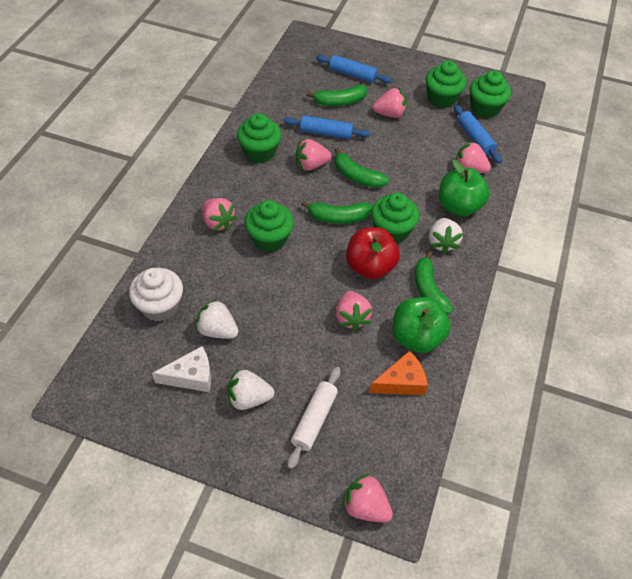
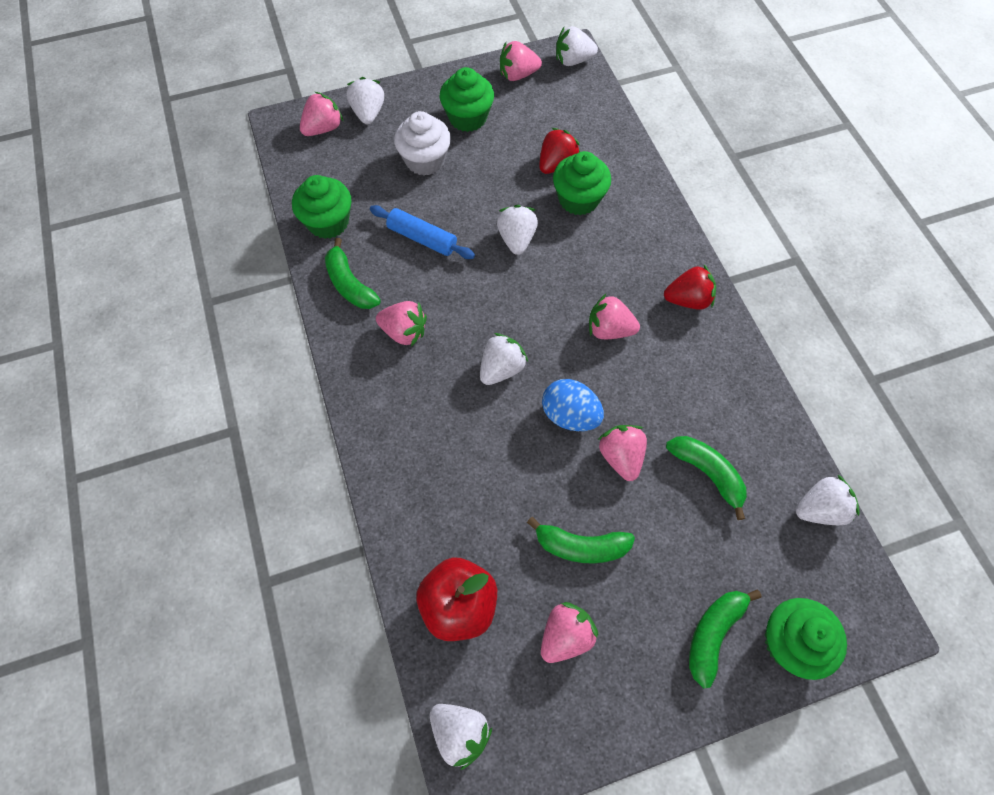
blue egg: 0 -> 1
blue rolling pin: 3 -> 1
green apple: 2 -> 0
green cupcake: 5 -> 4
orange cheese: 1 -> 0
red strawberry: 0 -> 2
white cheese: 1 -> 0
white rolling pin: 1 -> 0
white strawberry: 3 -> 6

